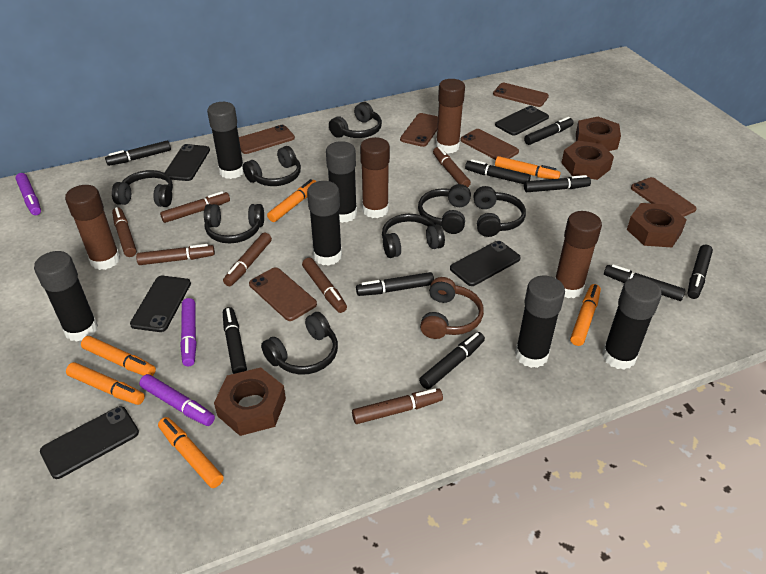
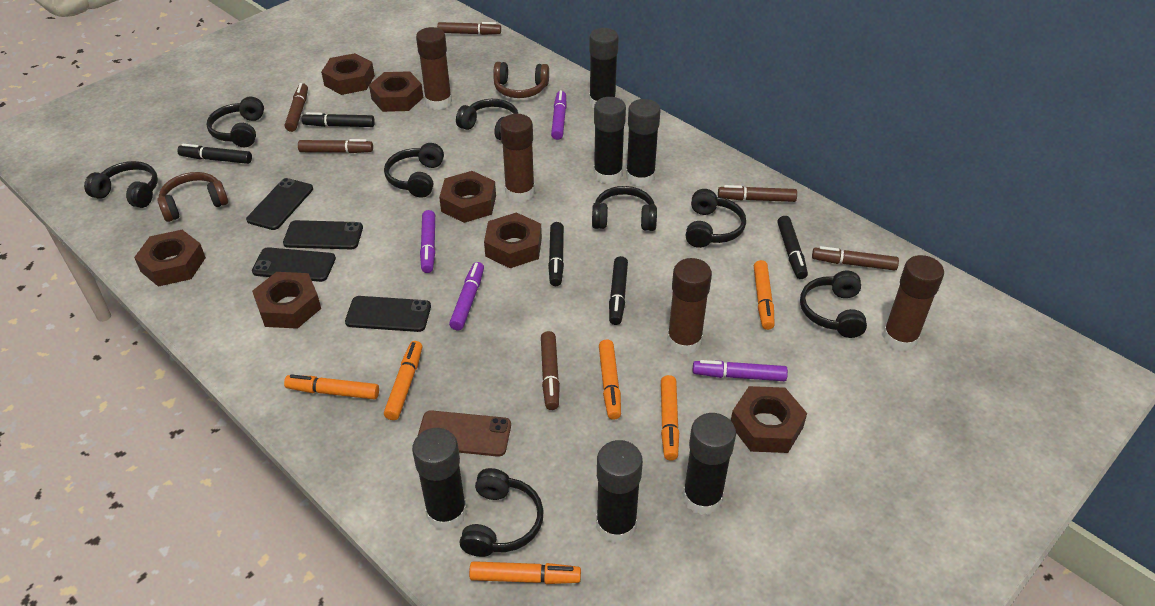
black marker: 9 -> 5
black phone: 5 -> 4
brown headphones: 1 -> 2
brown marker: 7 -> 6
brown nut: 4 -> 7
brown phone: 6 -> 1
purple marker: 3 -> 4

